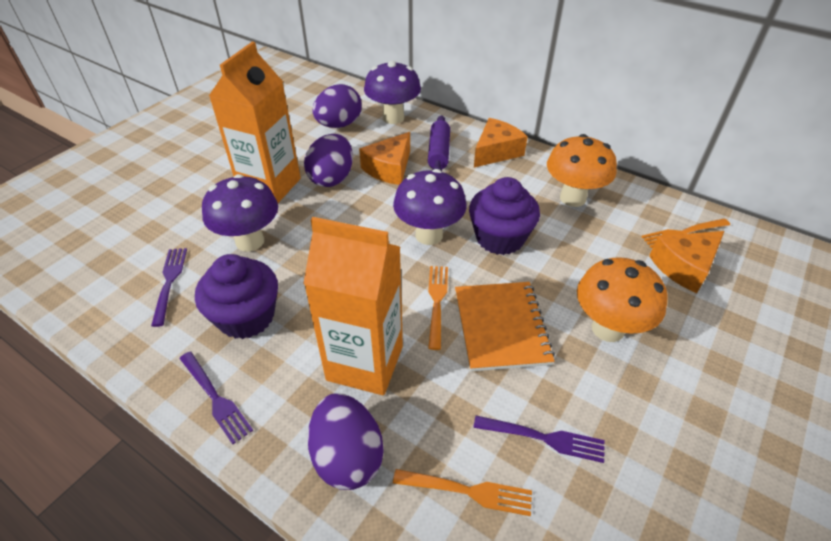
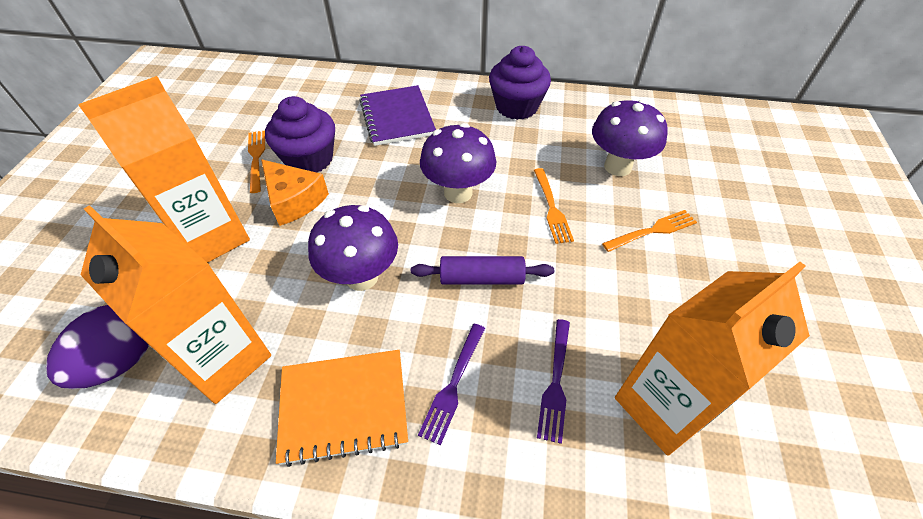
orange carton: 2 -> 3
orange cheese: 3 -> 1
orange mushroom: 2 -> 0
purple egg: 3 -> 1
purple fork: 3 -> 2
purple notebook: 0 -> 1

